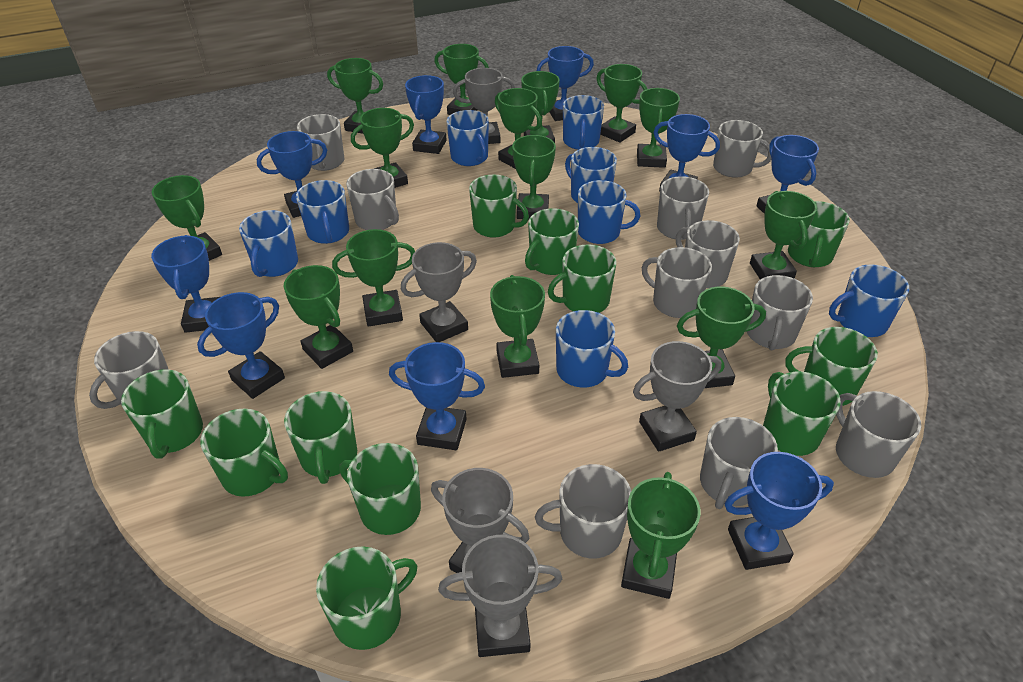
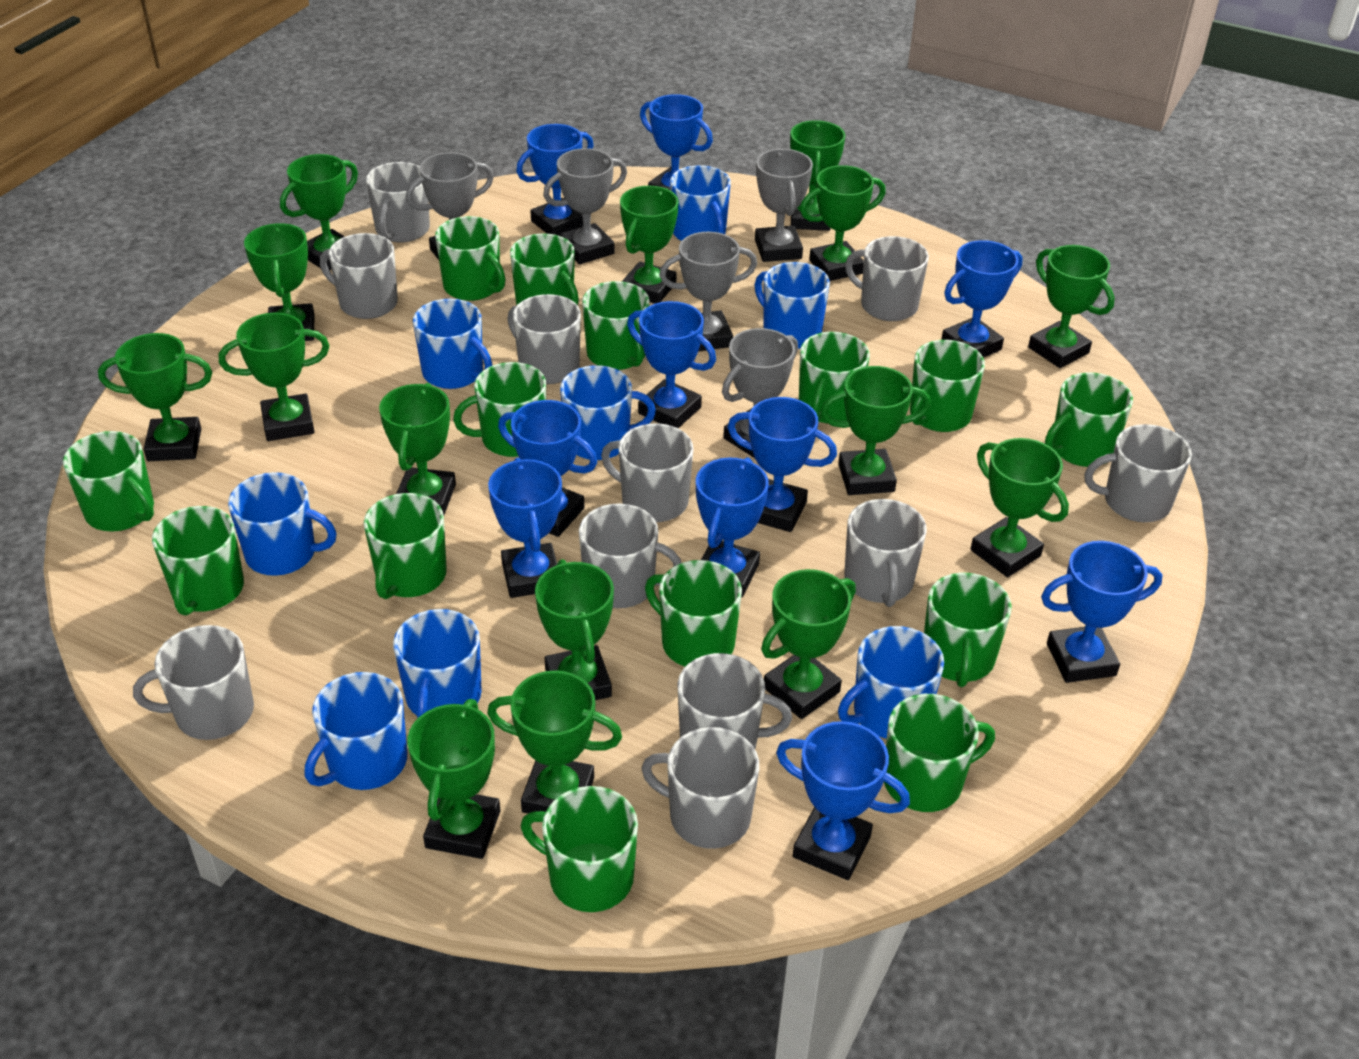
blue trophy: 9 -> 10
green mug: 11 -> 14

